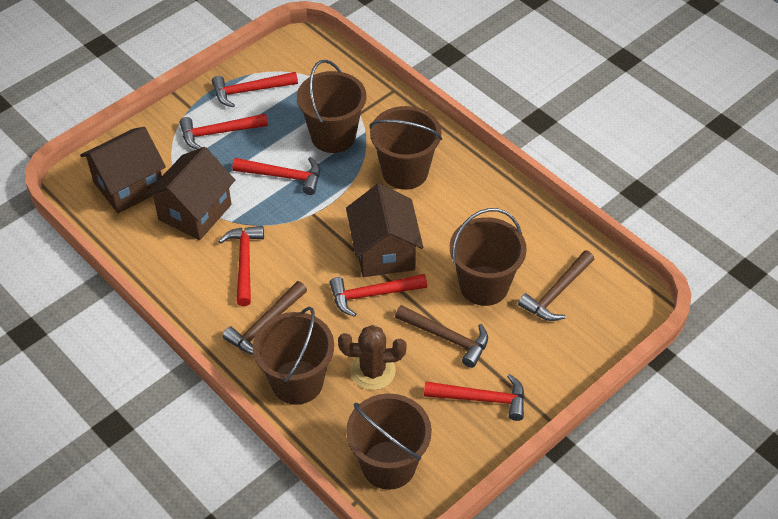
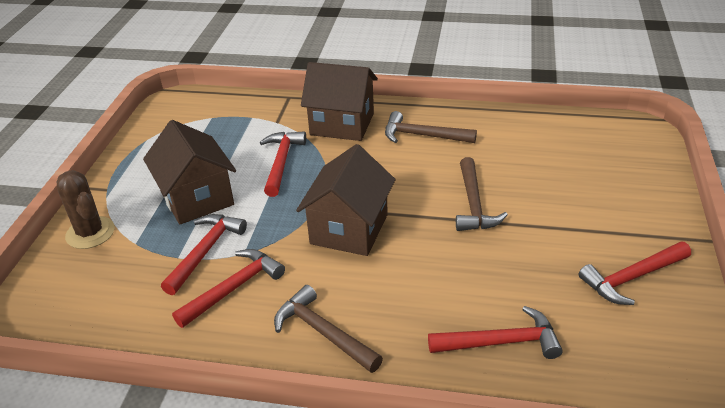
brown bucket: 5 -> 0
red hammer: 6 -> 5

